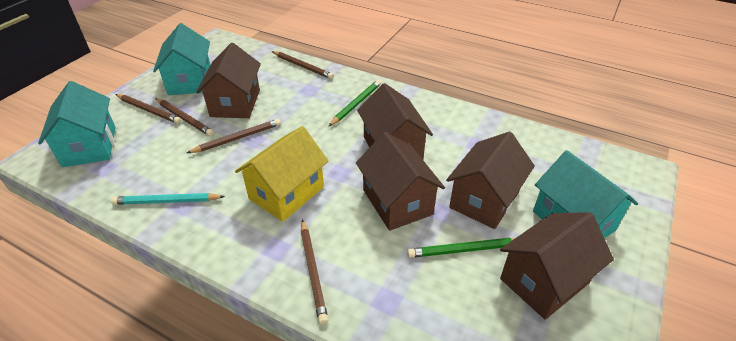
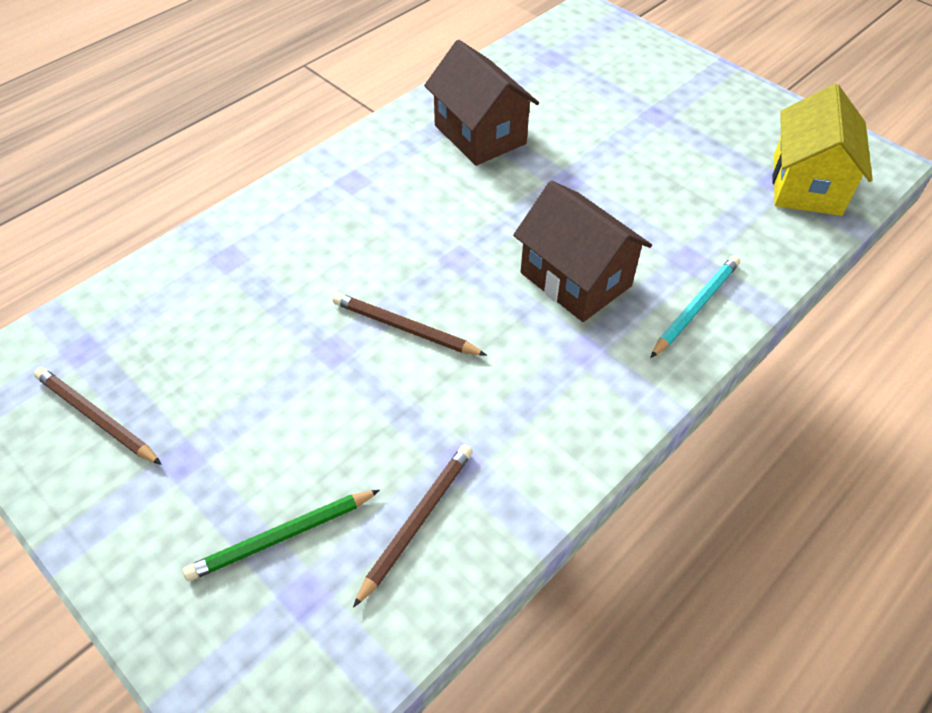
brown house: 5 -> 2
brown pencil: 5 -> 3
green pencil: 2 -> 1
turquoise house: 3 -> 0

